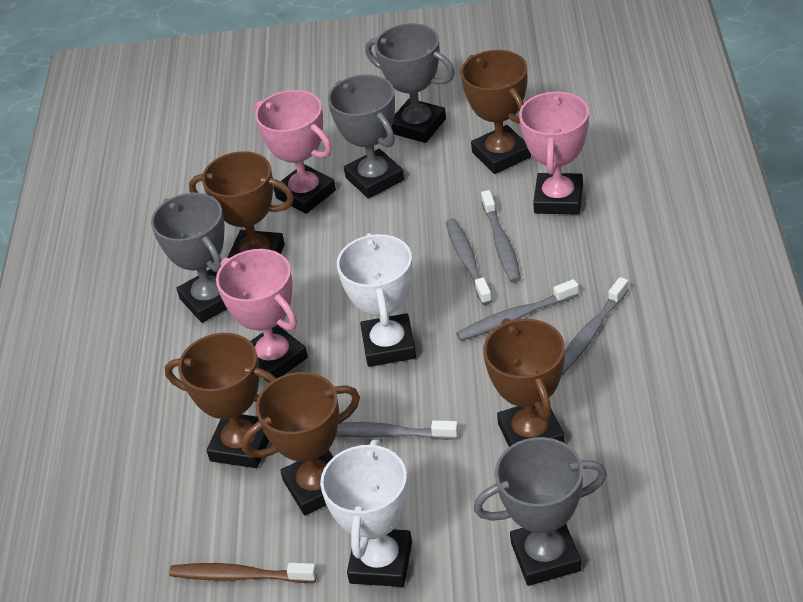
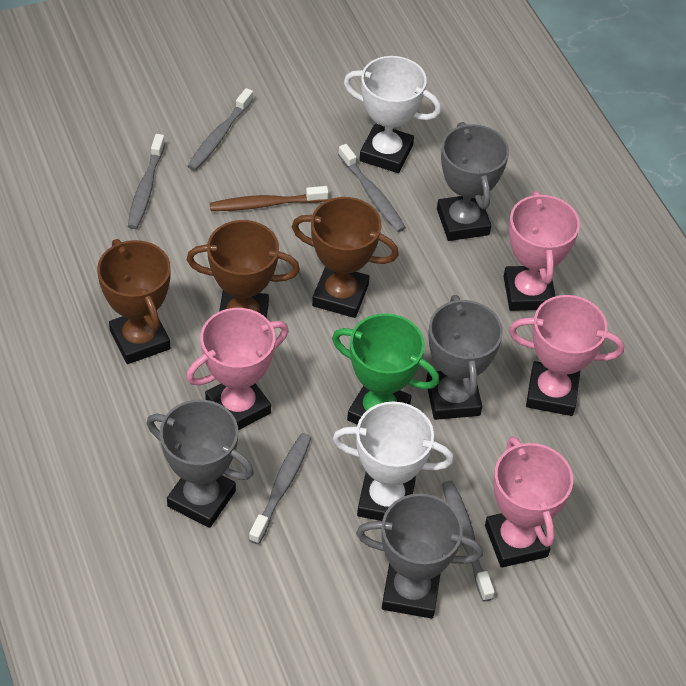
brown trophy: 5 -> 3
green trophy: 0 -> 1
pink trophy: 3 -> 4

